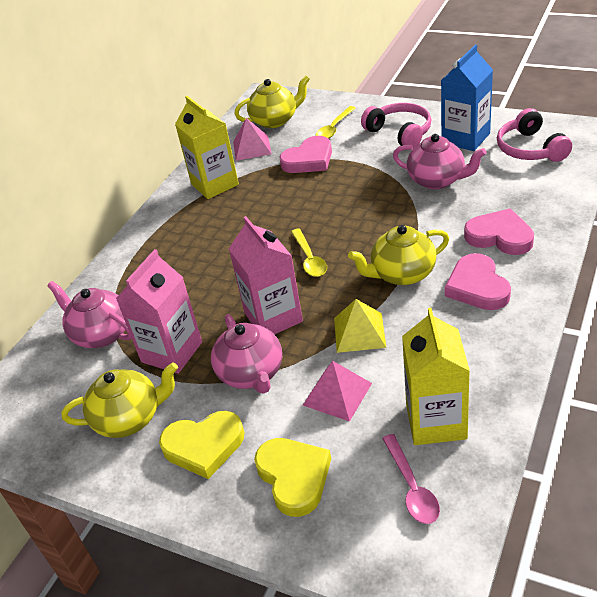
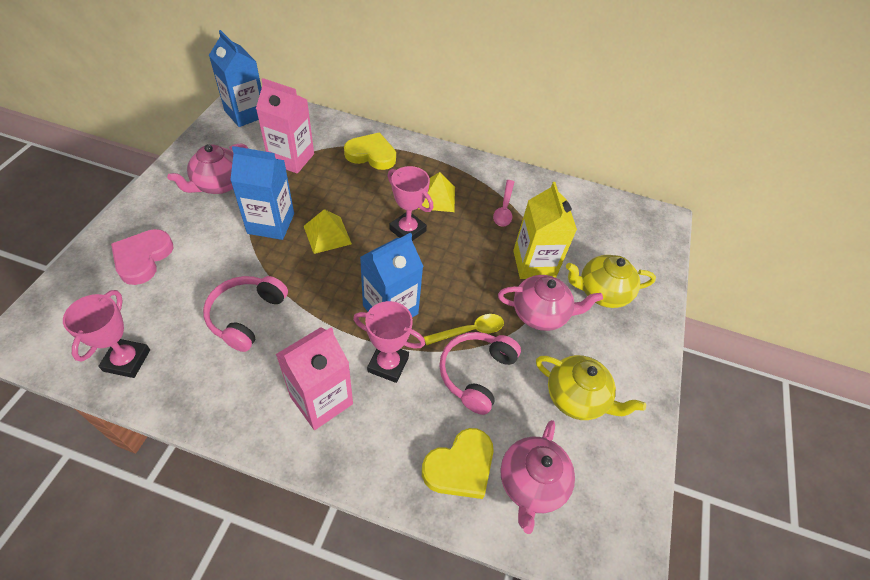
blue carton: 1 -> 3
pink heart: 3 -> 1
pink pyramid: 2 -> 0
pink trophy: 0 -> 3
yellow carton: 2 -> 1
yellow pyramid: 1 -> 2
yellow spoon: 2 -> 1
yellow teapot: 3 -> 2

